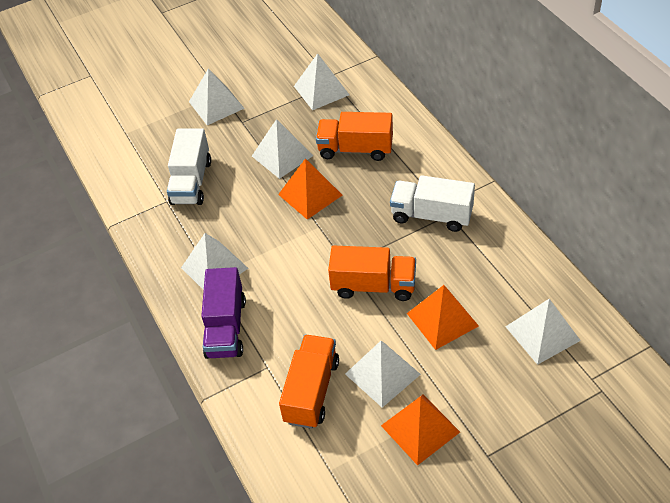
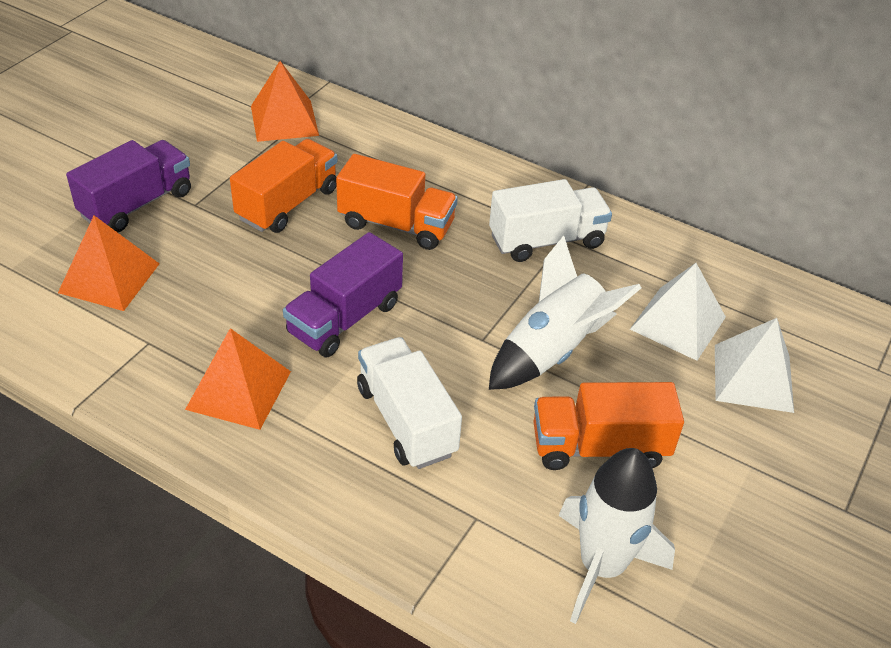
purple truck: 1 -> 2
white pyramid: 6 -> 2
white rocket: 0 -> 2

